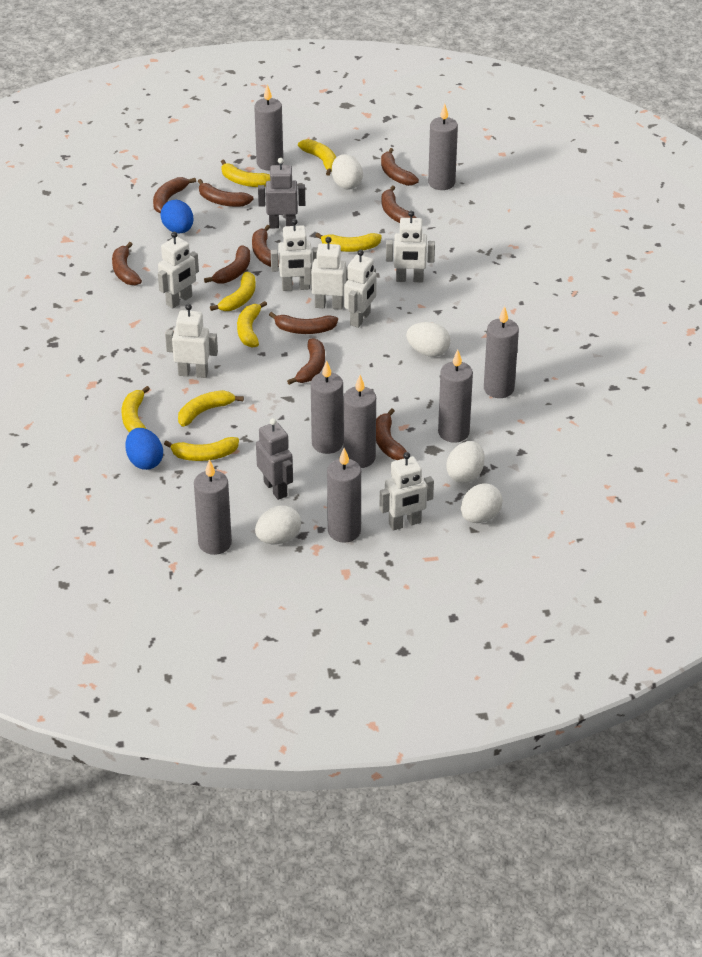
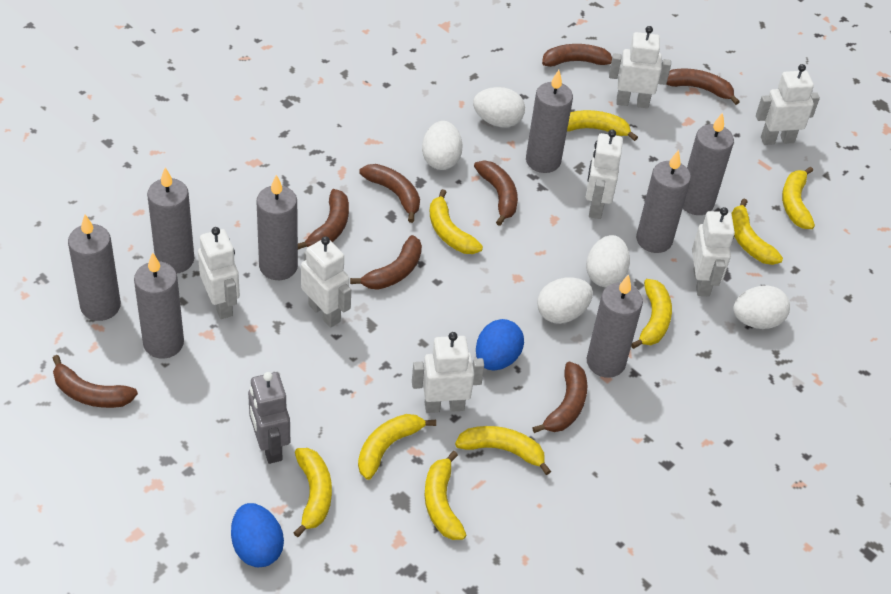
brown banana: 10 -> 8
grey robot: 2 -> 1
yellow banana: 8 -> 9

